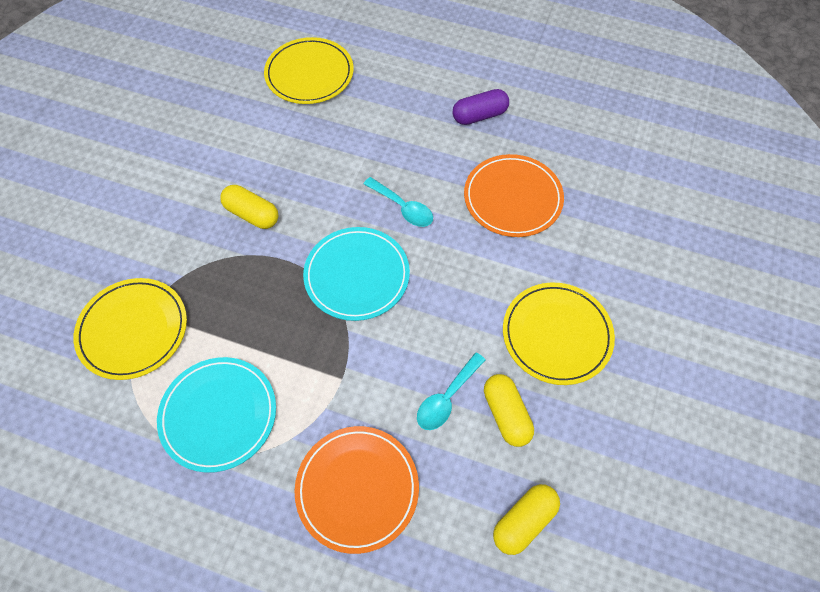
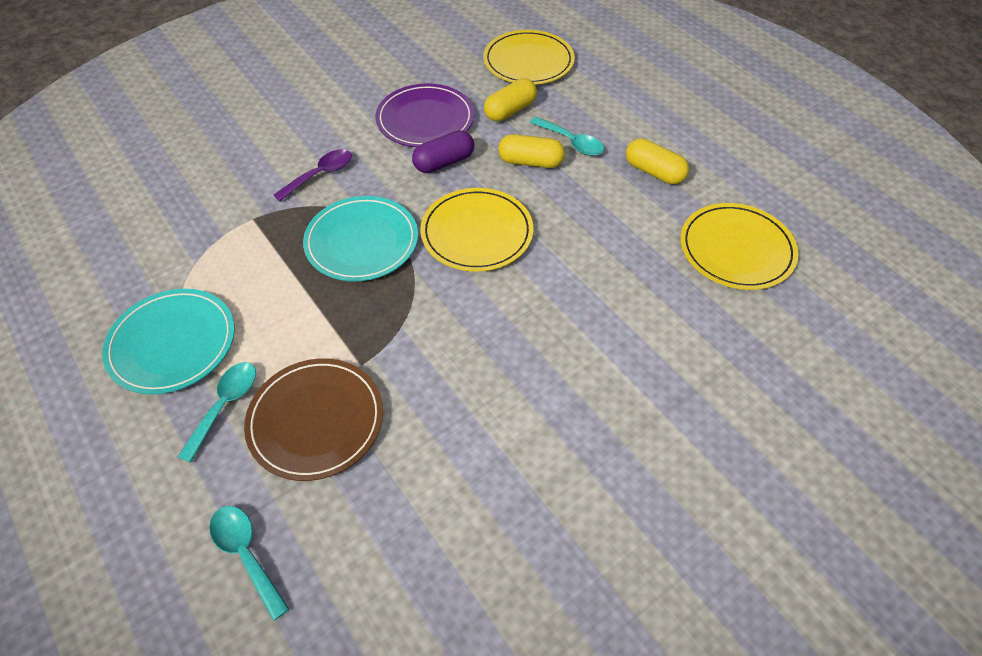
brown plate: 0 -> 1
orange plate: 2 -> 0
purple plate: 0 -> 1
purple spoon: 0 -> 1
turquoise spoon: 2 -> 3

